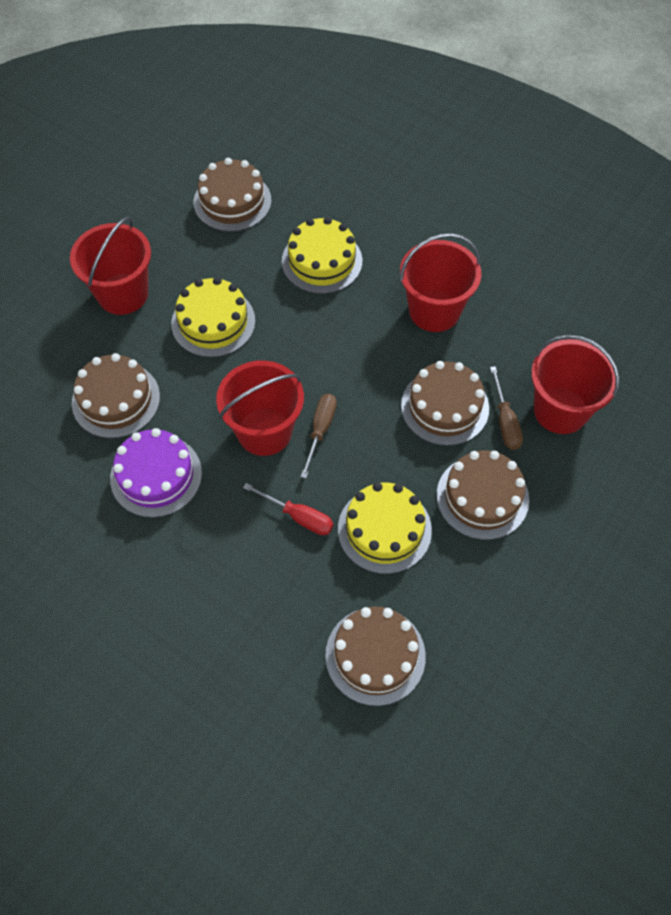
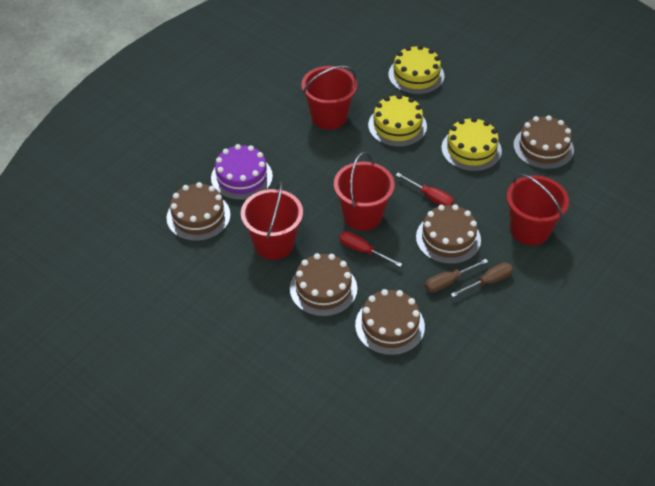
red screwdriver: 1 -> 2

